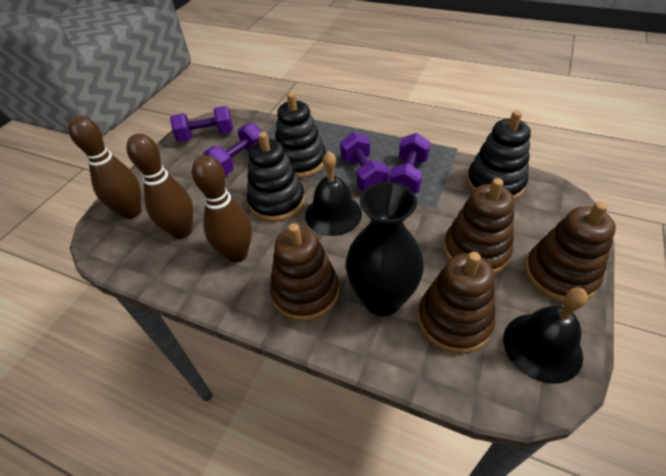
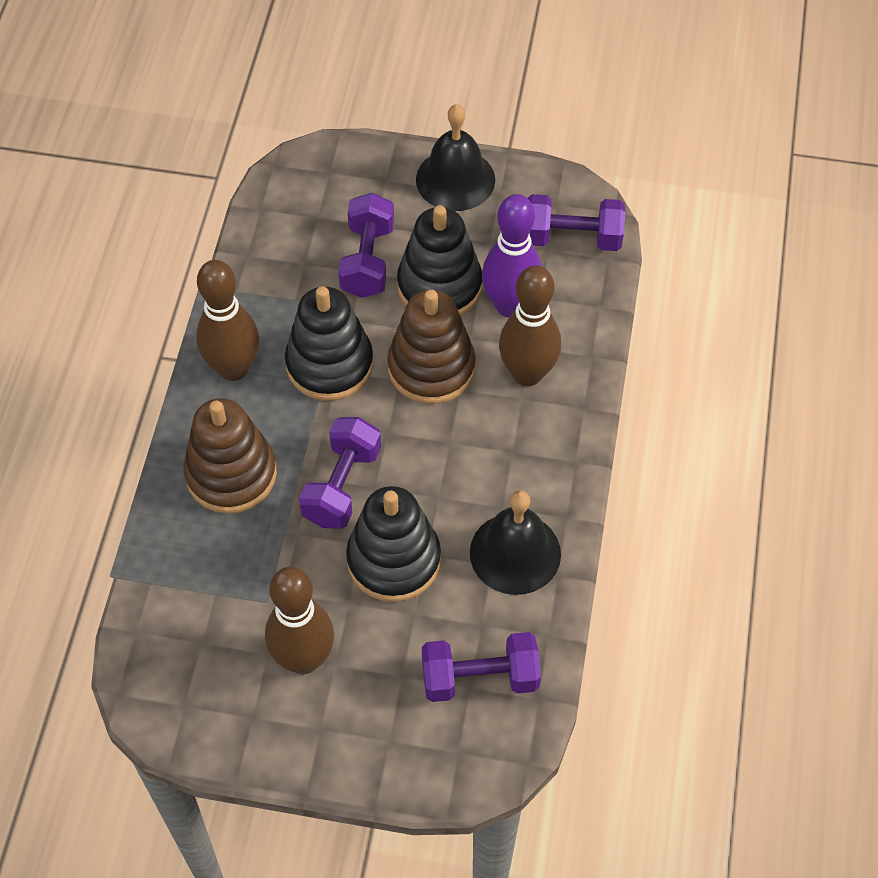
black vase: 1 -> 0
brown stacking toy: 4 -> 2
purple bowling pin: 0 -> 1

